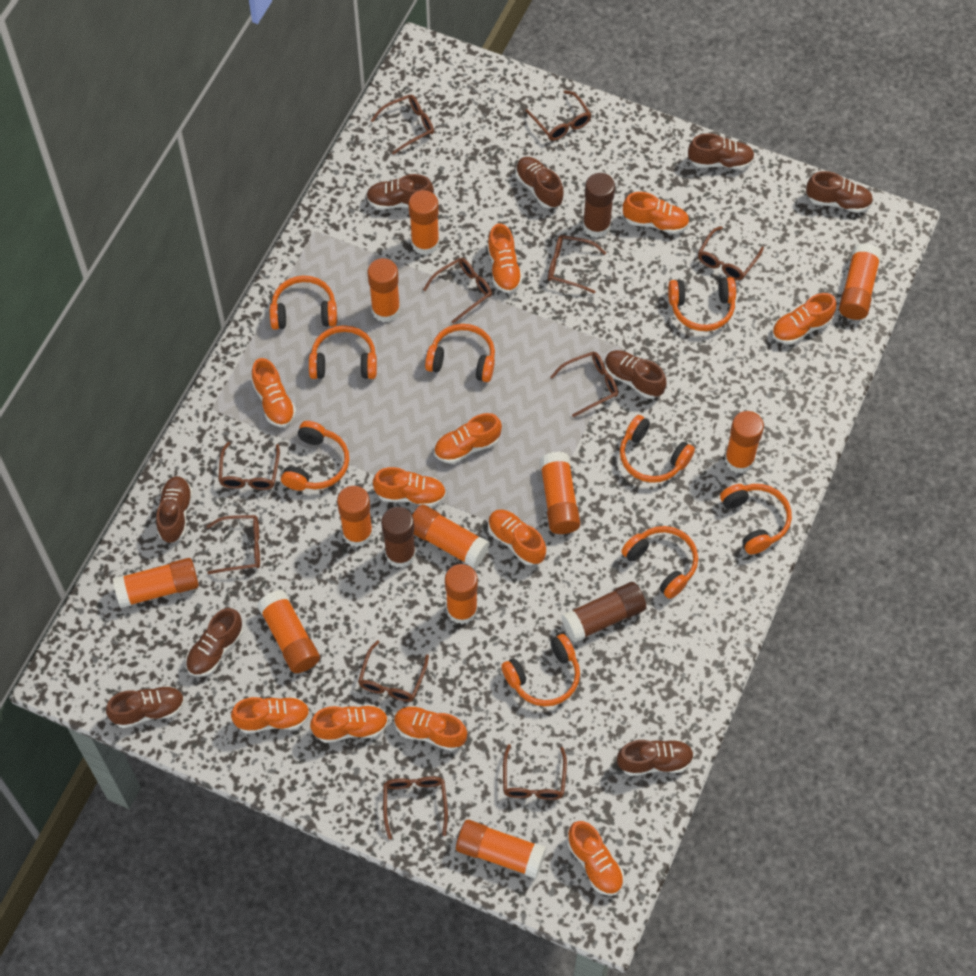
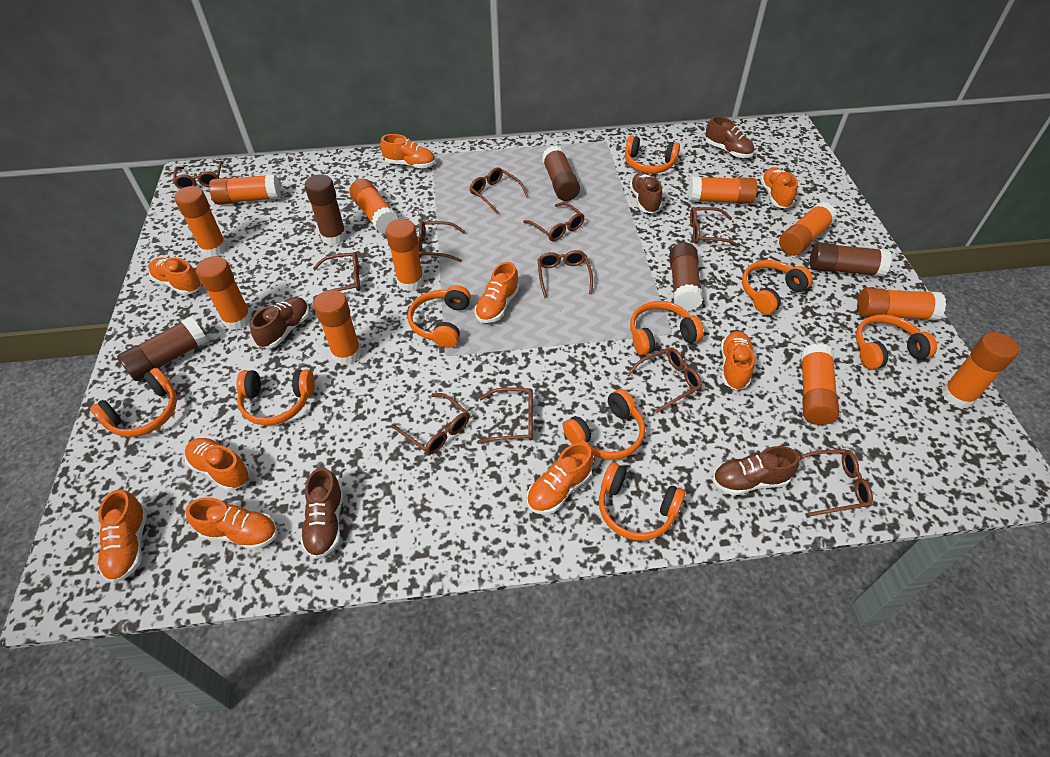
brown glue stick: 3 -> 5
brown shoe: 9 -> 5
orange shoe: 11 -> 9

